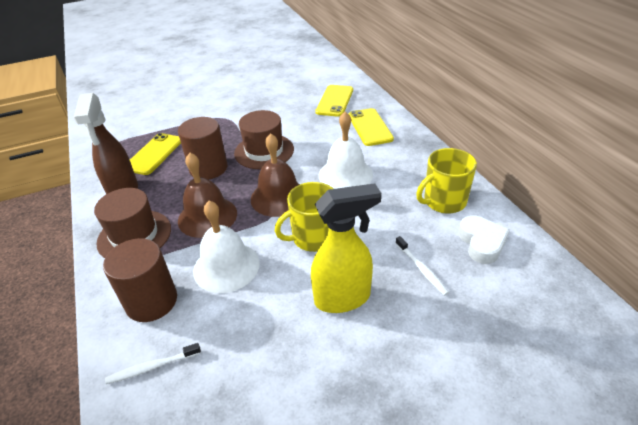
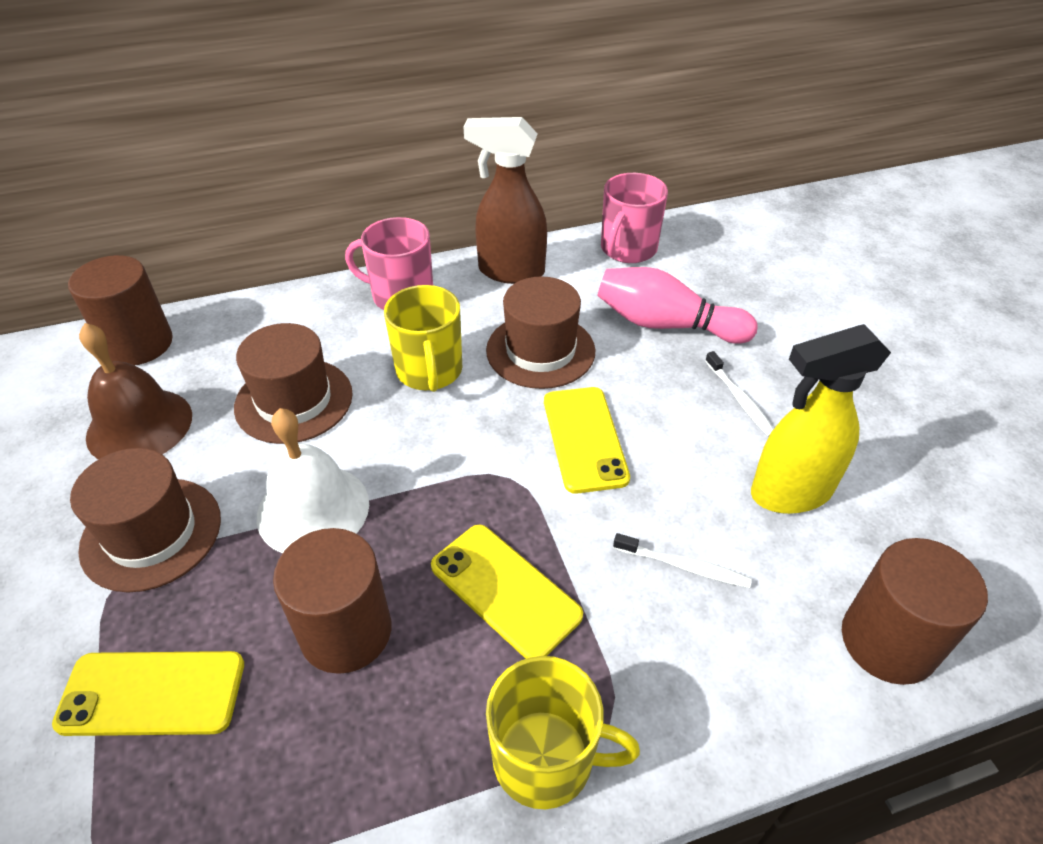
brown bell: 2 -> 1
brown cylinder: 2 -> 3
brown hat: 2 -> 3
pink bowling pin: 0 -> 1
pink mug: 0 -> 2
white bell: 2 -> 1
white heart: 1 -> 0

